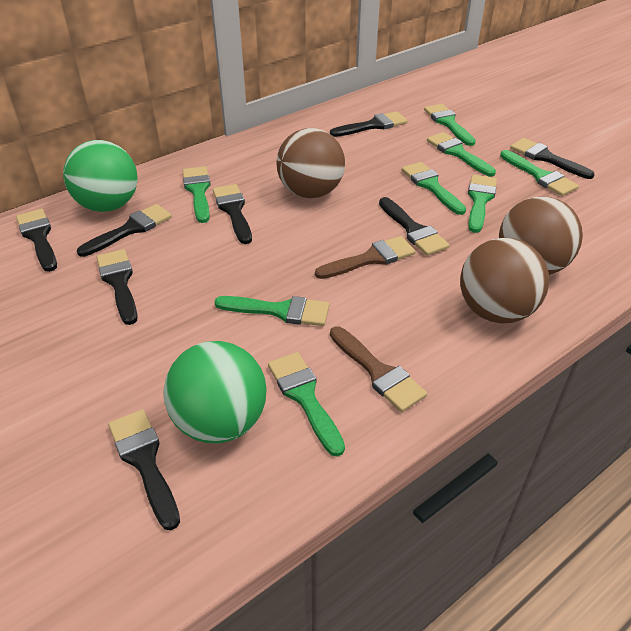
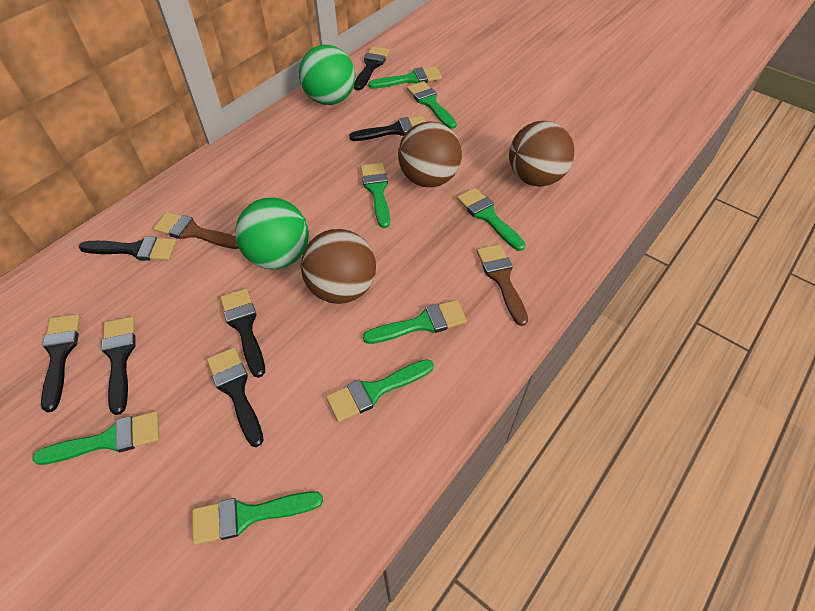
black brush: 8 -> 7

